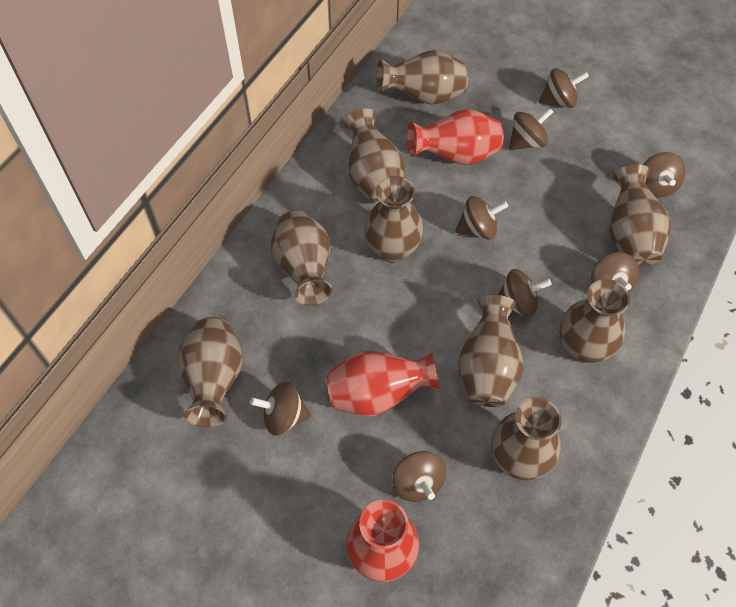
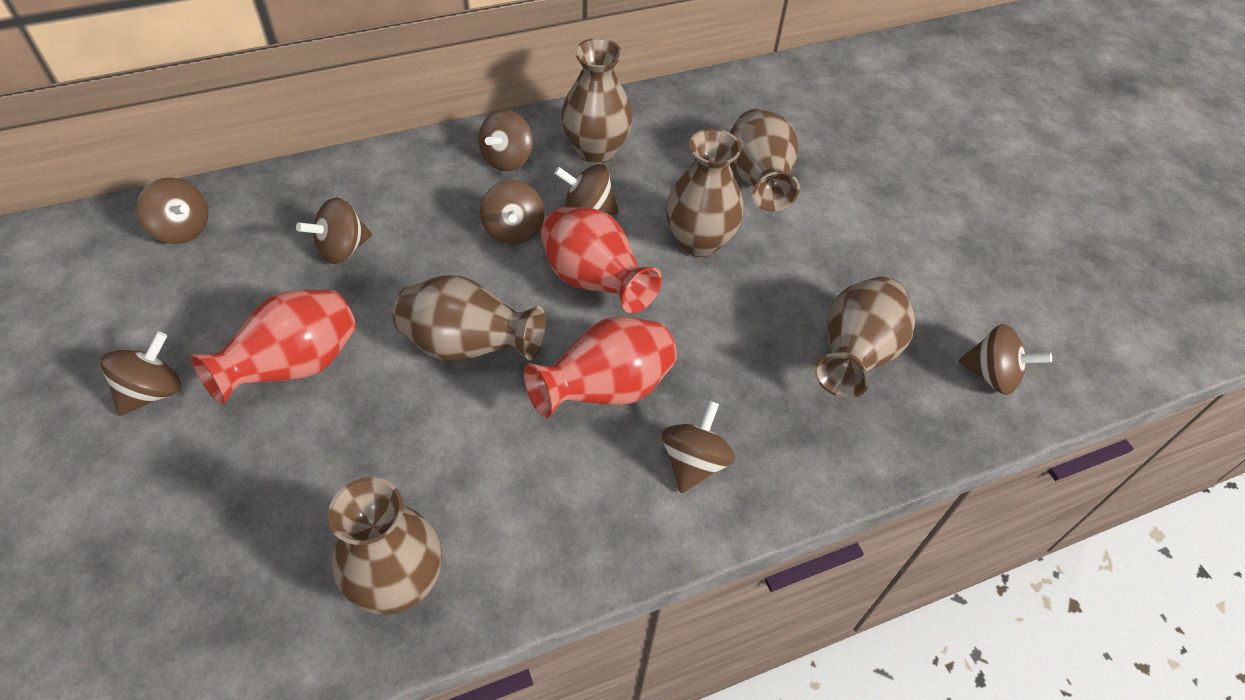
brown vase: 9 -> 6

